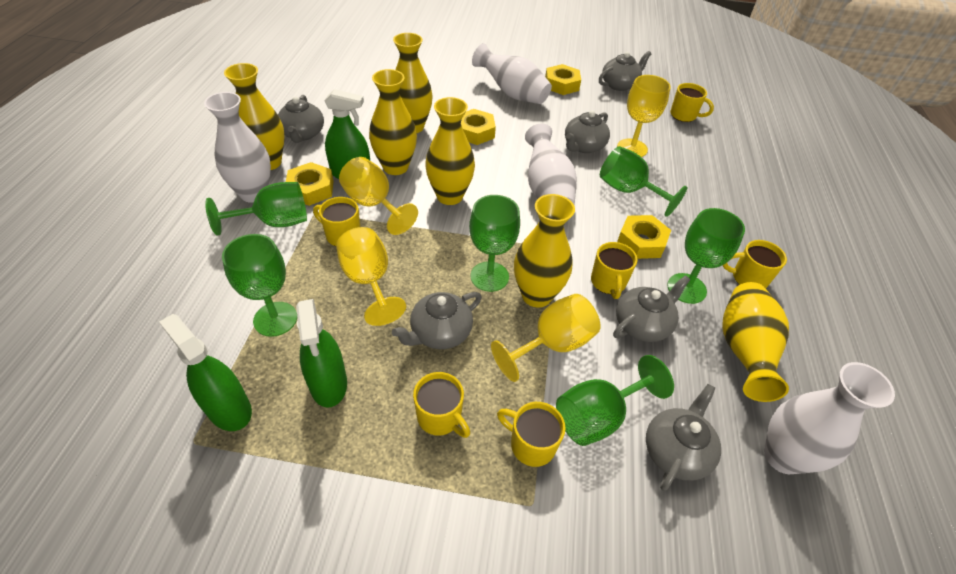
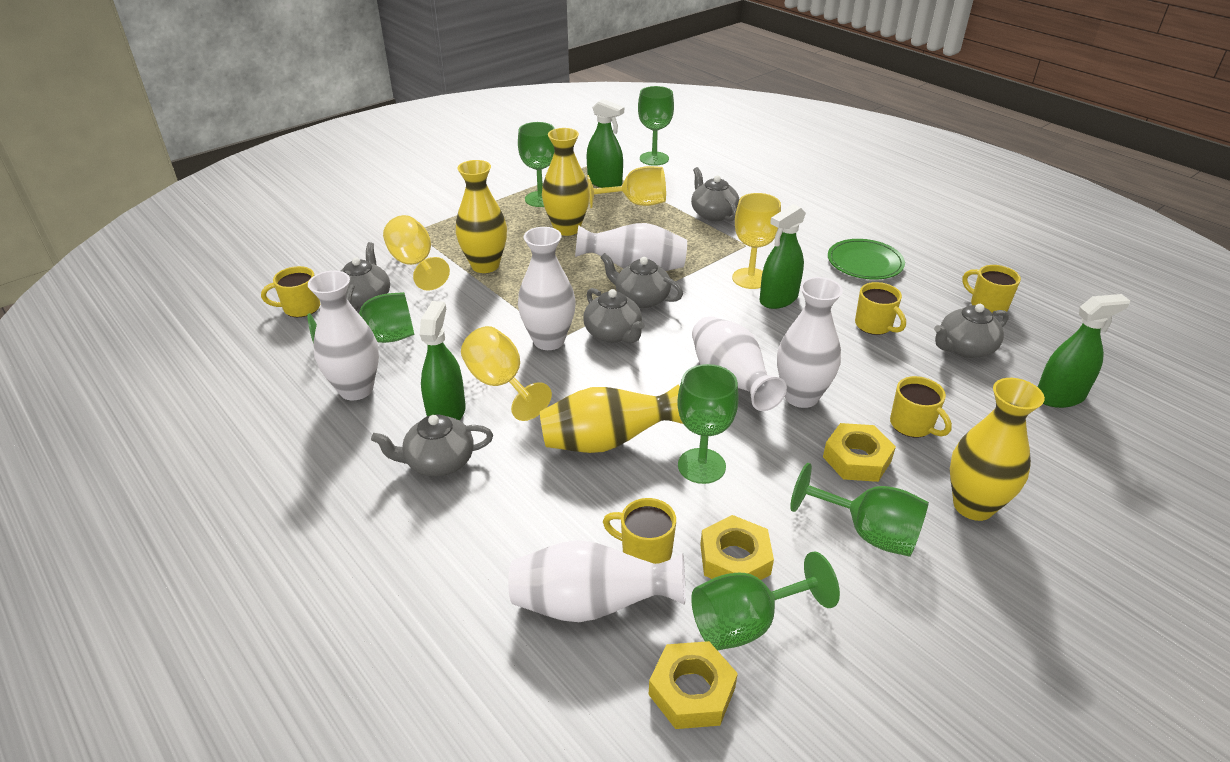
green plate: 0 -> 1
green spray bottle: 3 -> 4
white vase: 4 -> 6
yellow mug: 6 -> 5
yellow nut: 4 -> 3
yellow vase: 6 -> 4

